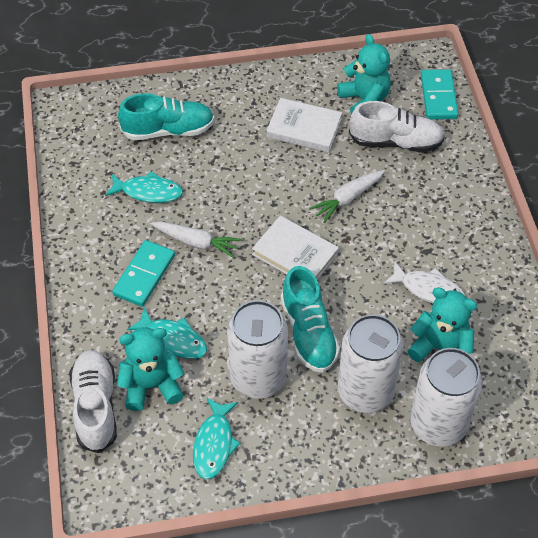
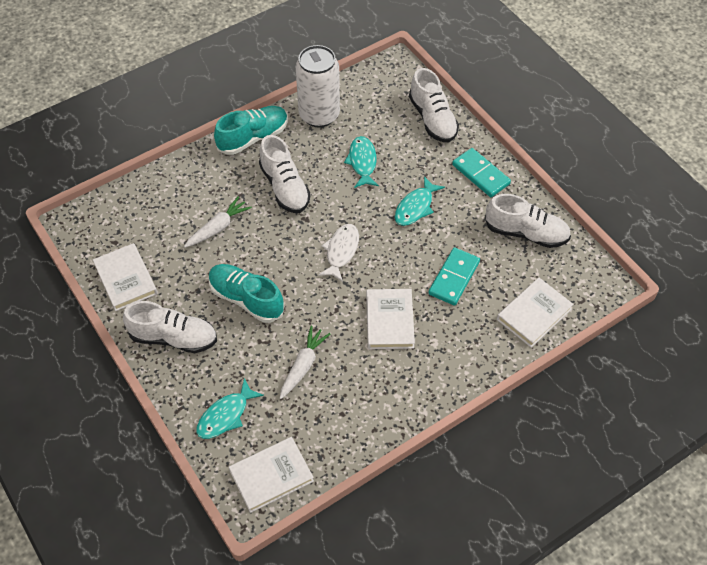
turquoise teddy bear: 3 -> 0
white book: 2 -> 4
white can: 3 -> 1
white shoe: 2 -> 4

